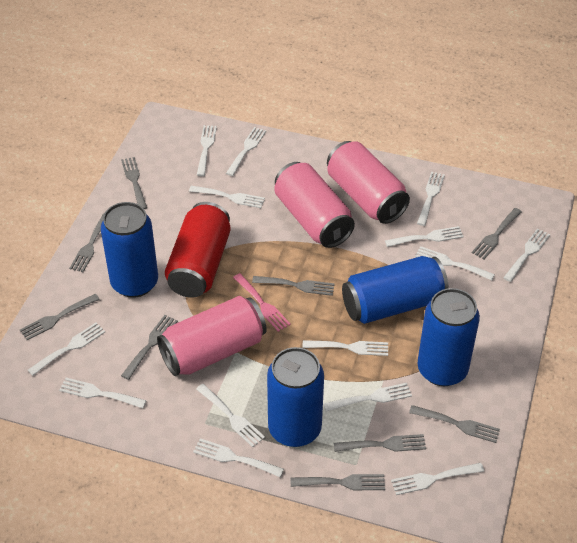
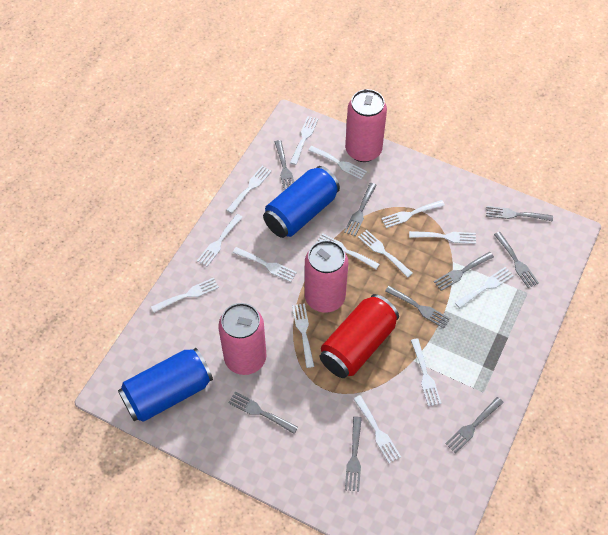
blue can: 4 -> 2
pink fork: 1 -> 0

